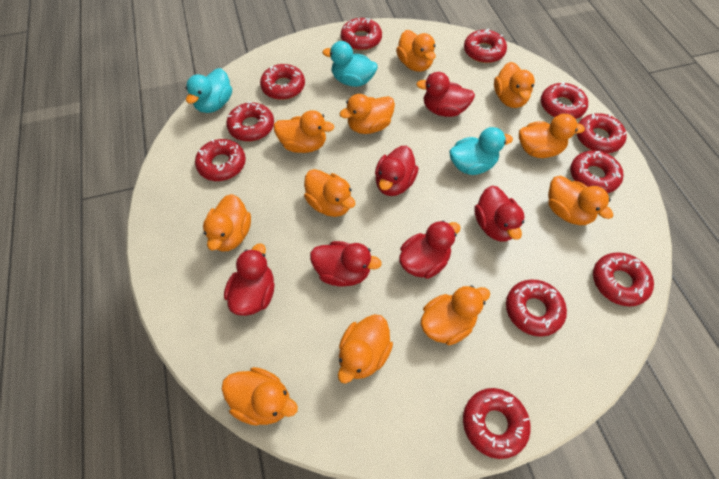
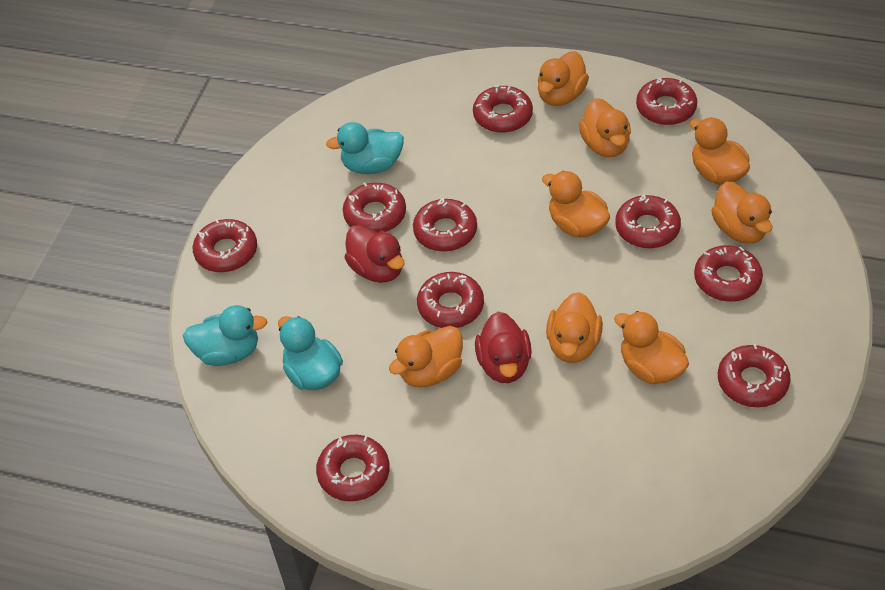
orange duck: 11 -> 8
red donut: 11 -> 10
red duck: 6 -> 2

